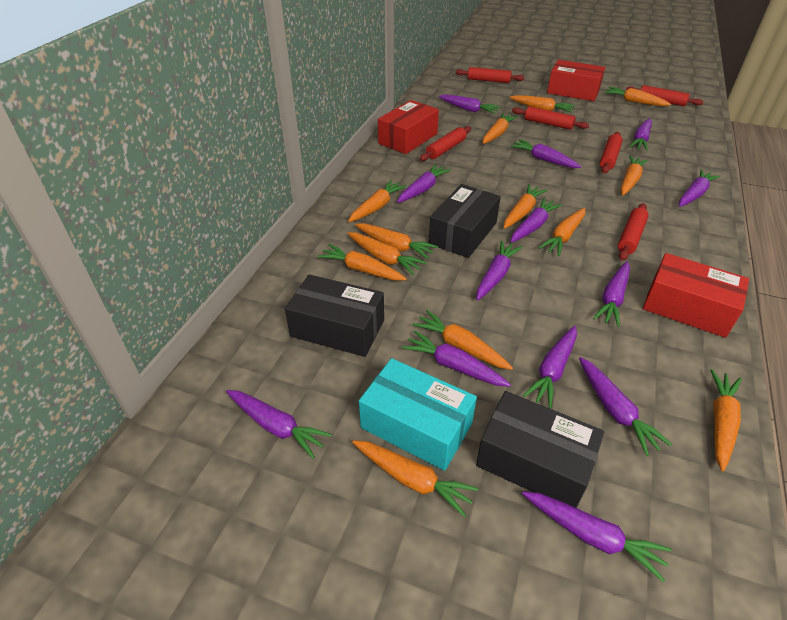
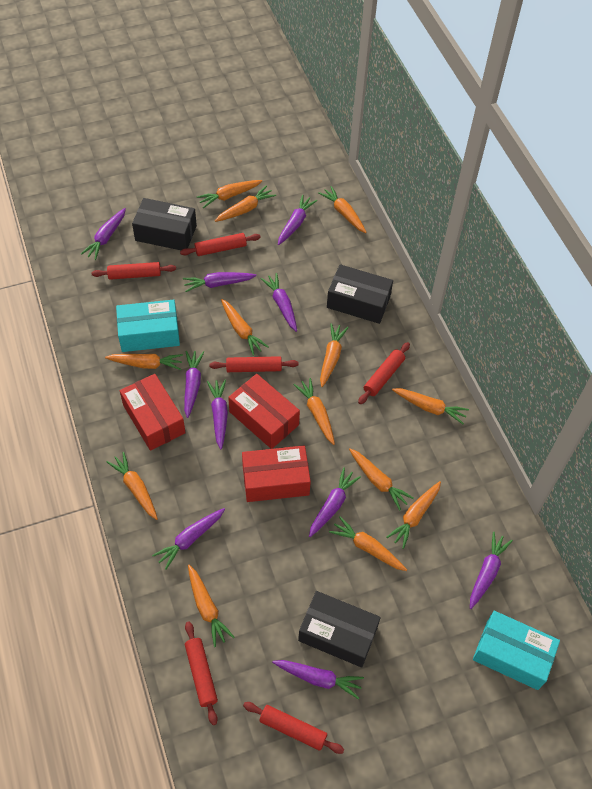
purple carrot: 13 -> 10
turquoise box: 1 -> 2

